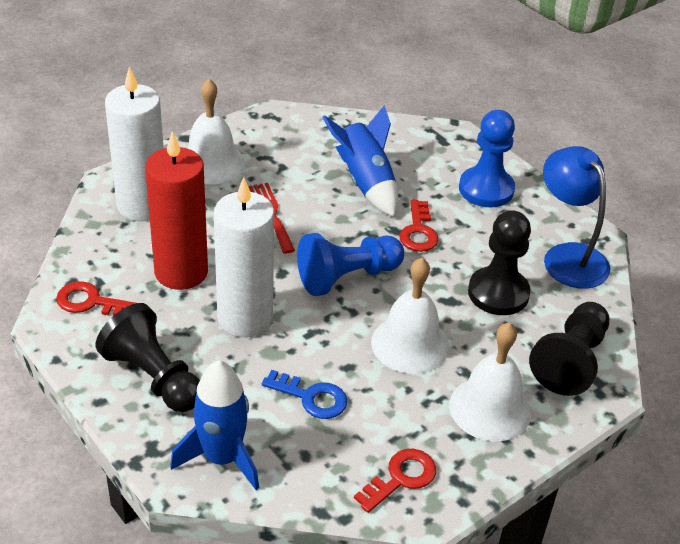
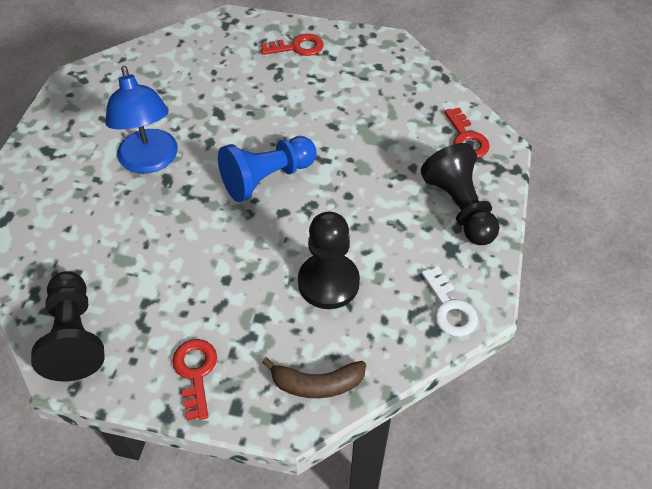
blue key: 1 -> 0
blue pawn: 2 -> 1
blue rocket: 2 -> 0
brown banana: 0 -> 1
red candle: 1 -> 0
red fork: 1 -> 0
white bell: 3 -> 0
white candle: 2 -> 0
white key: 0 -> 1

